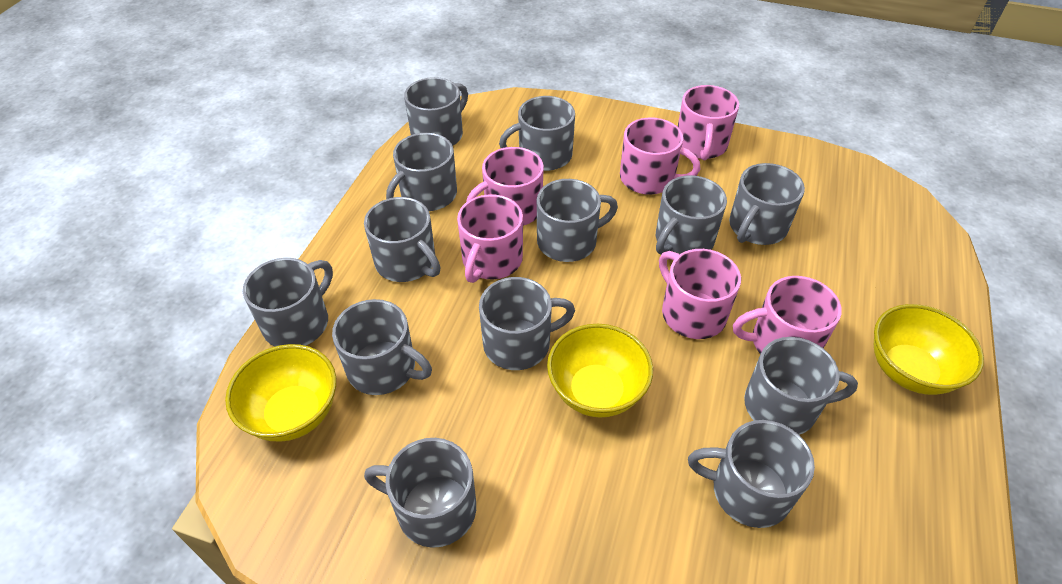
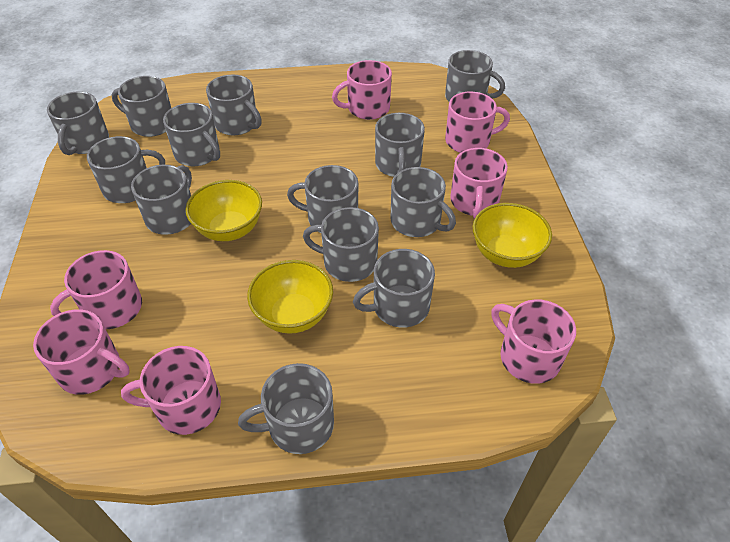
pink mug: 6 -> 7

